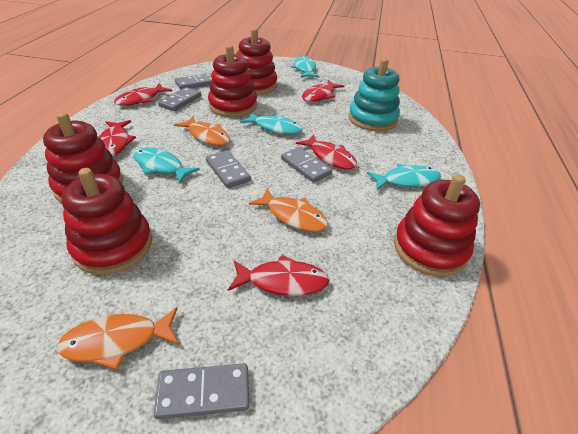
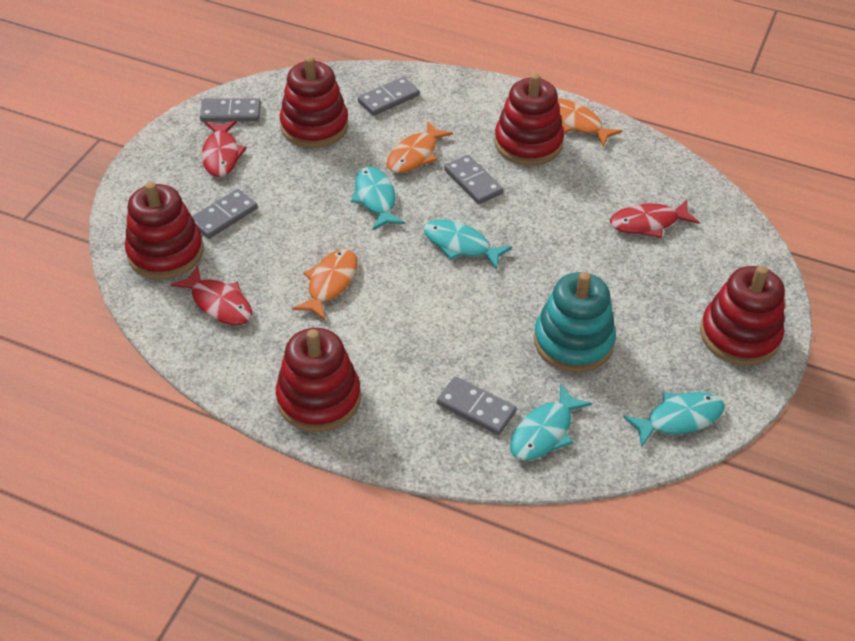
red fish: 5 -> 3

